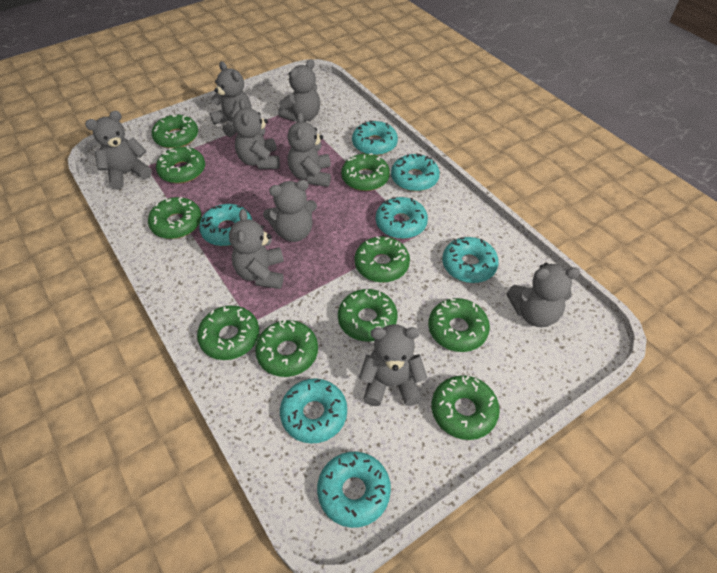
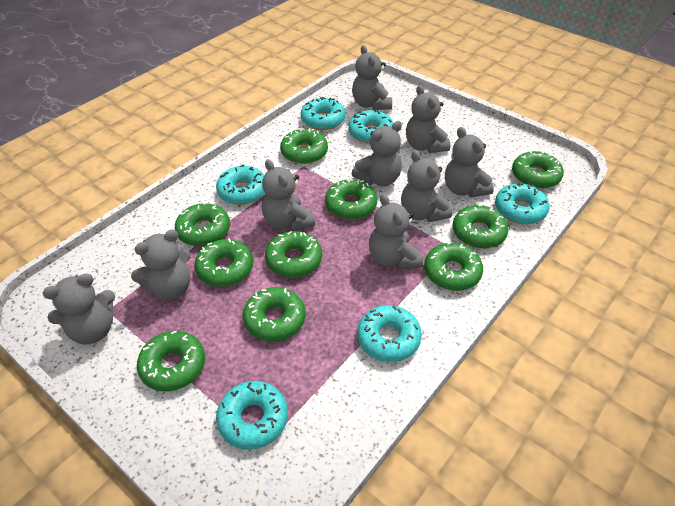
turquoise donut: 7 -> 6

